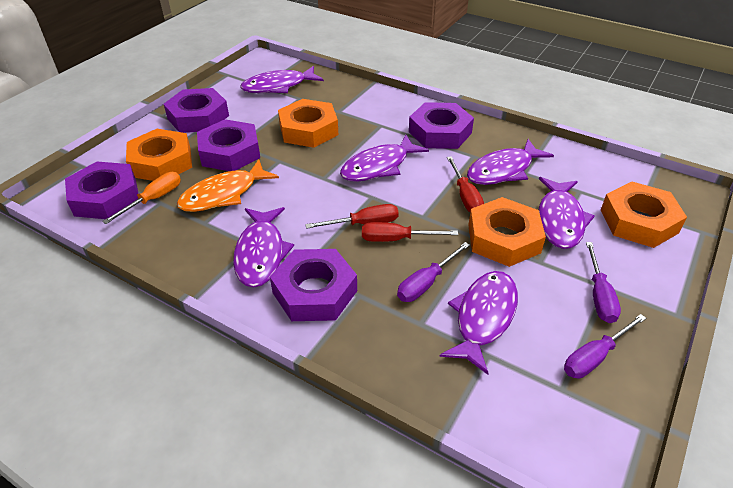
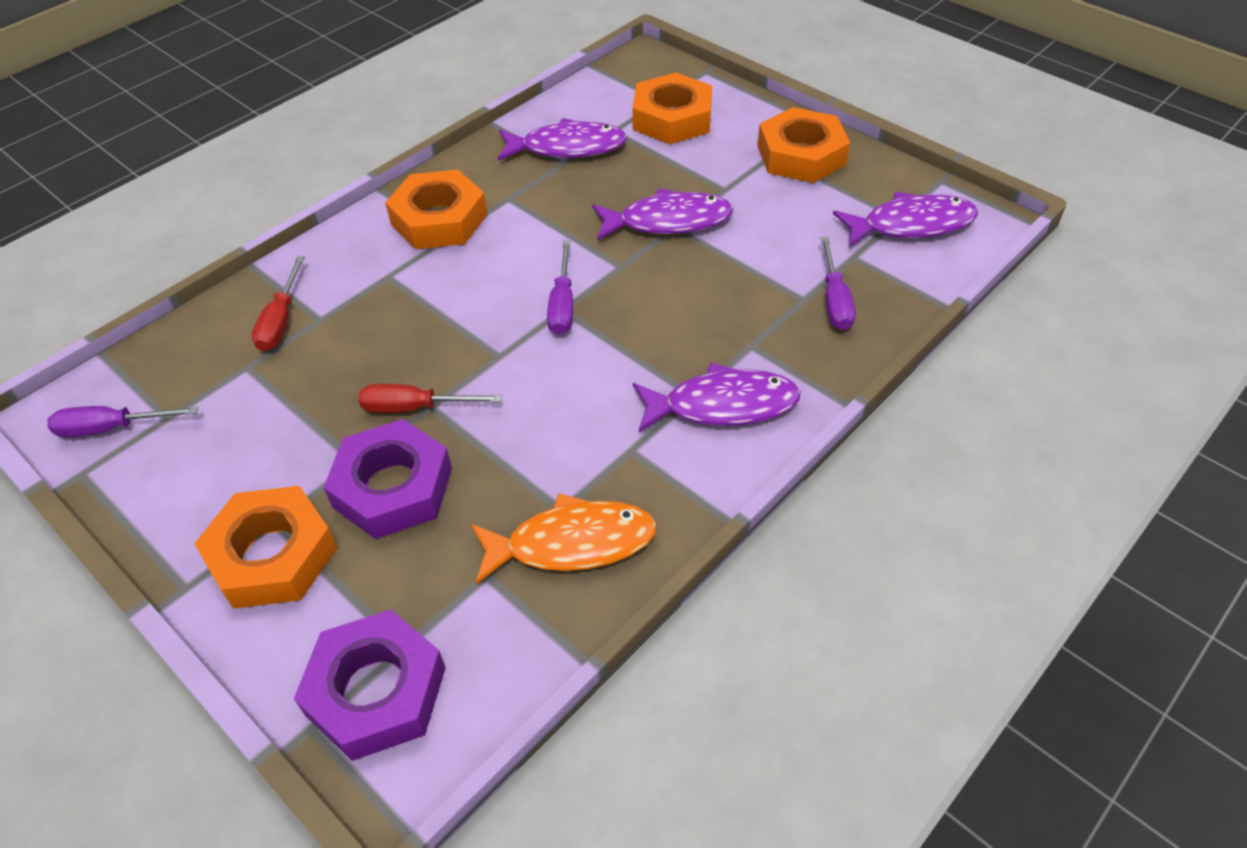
orange screwdriver: 1 -> 0
purple fish: 6 -> 4
purple nut: 5 -> 2
red screwdriver: 3 -> 2

